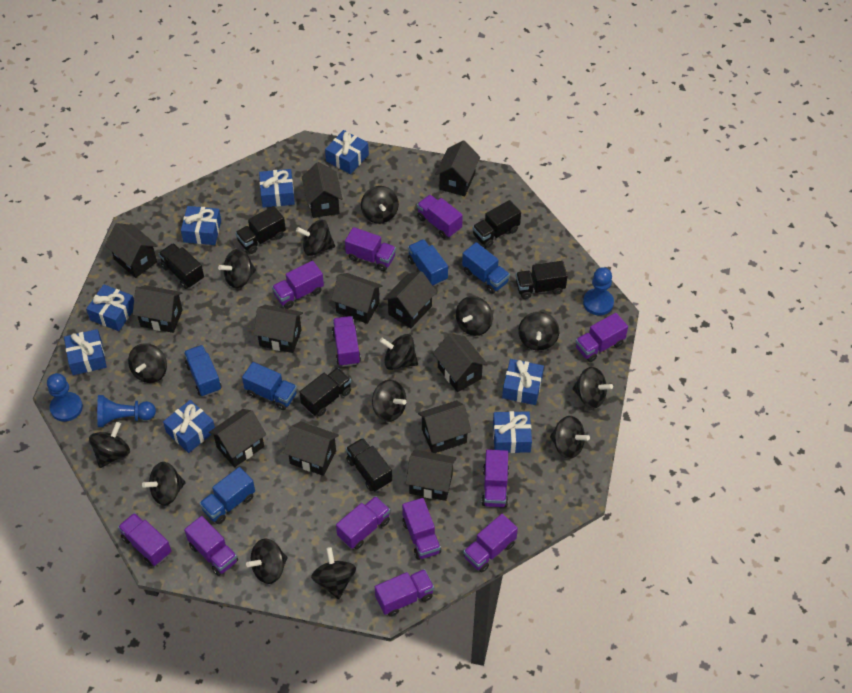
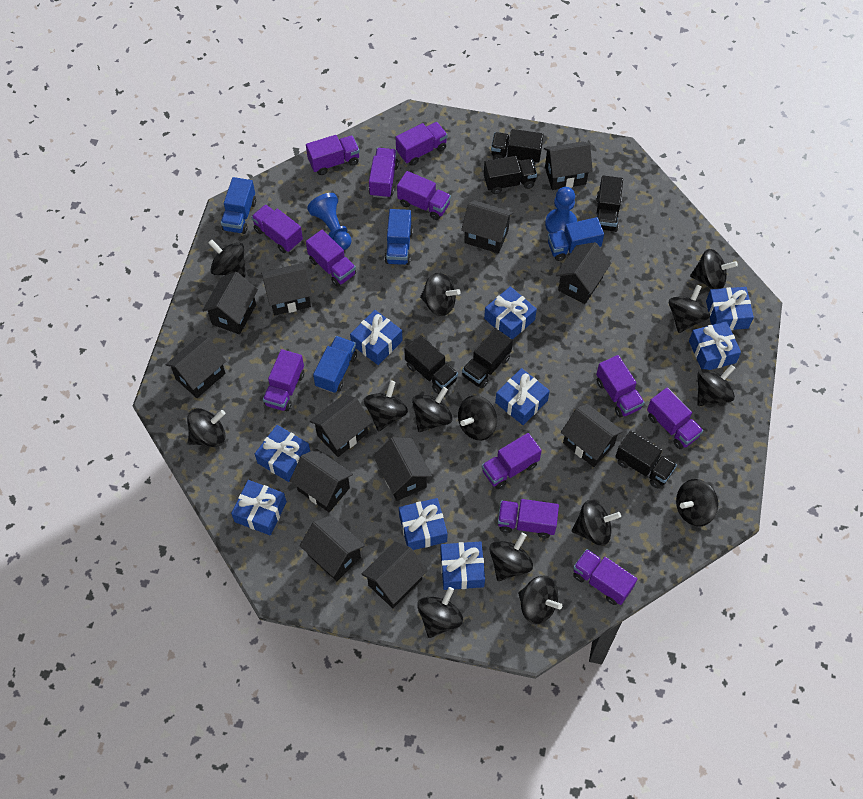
blue gift: 8 -> 9
blue pawn: 3 -> 2
blue truck: 5 -> 4

